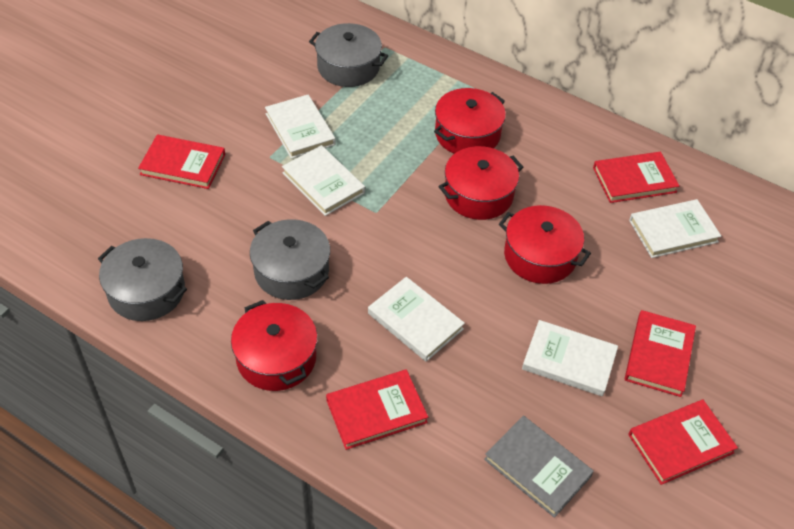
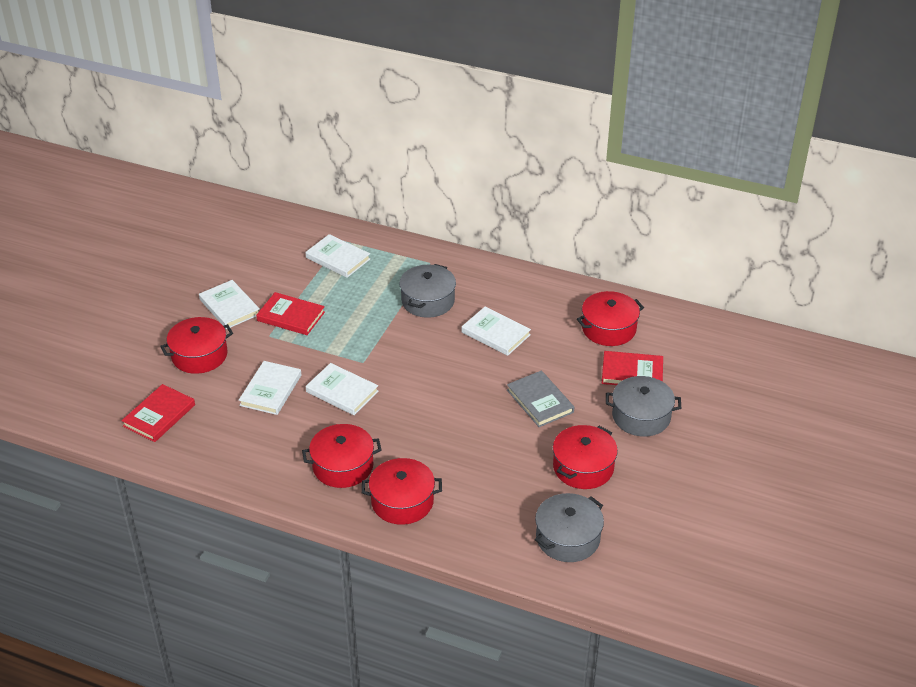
red book: 5 -> 3
red pot: 4 -> 5

